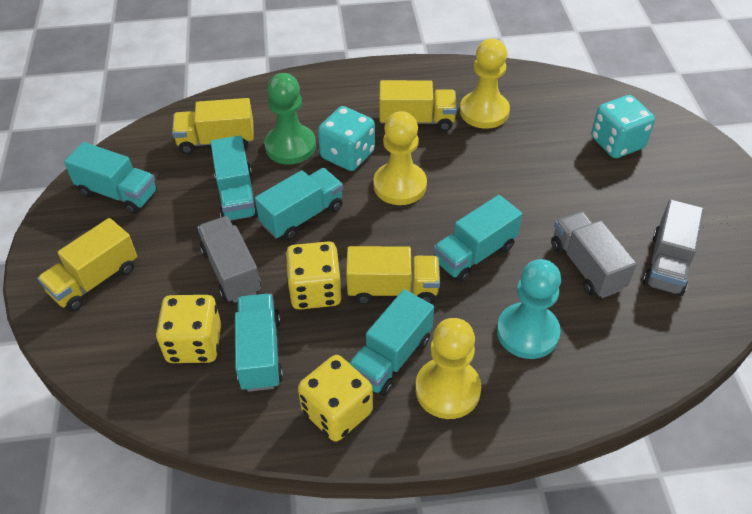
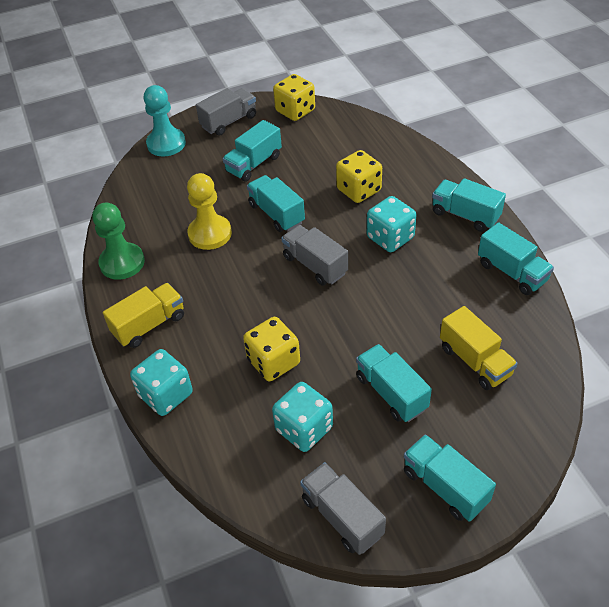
turquoise dice: 2 -> 3
yellow pawn: 3 -> 1
yellow truck: 4 -> 2

